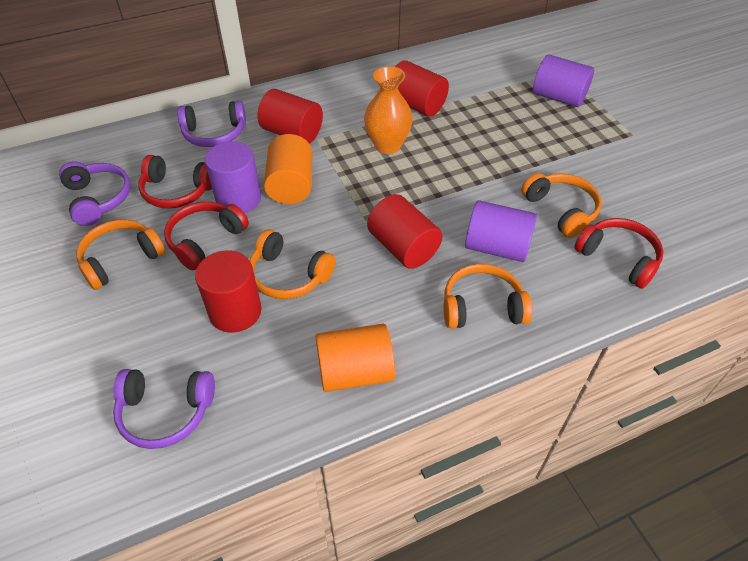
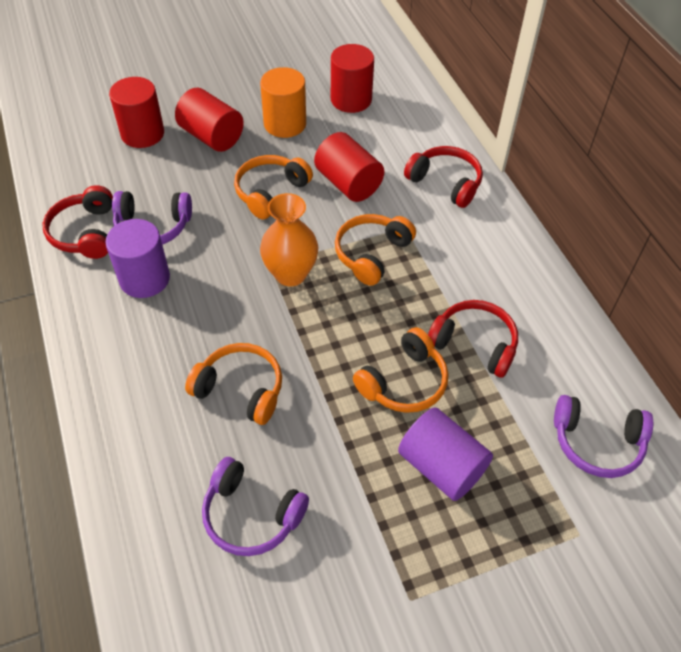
orange cylinder: 2 -> 1
purple cylinder: 3 -> 2

